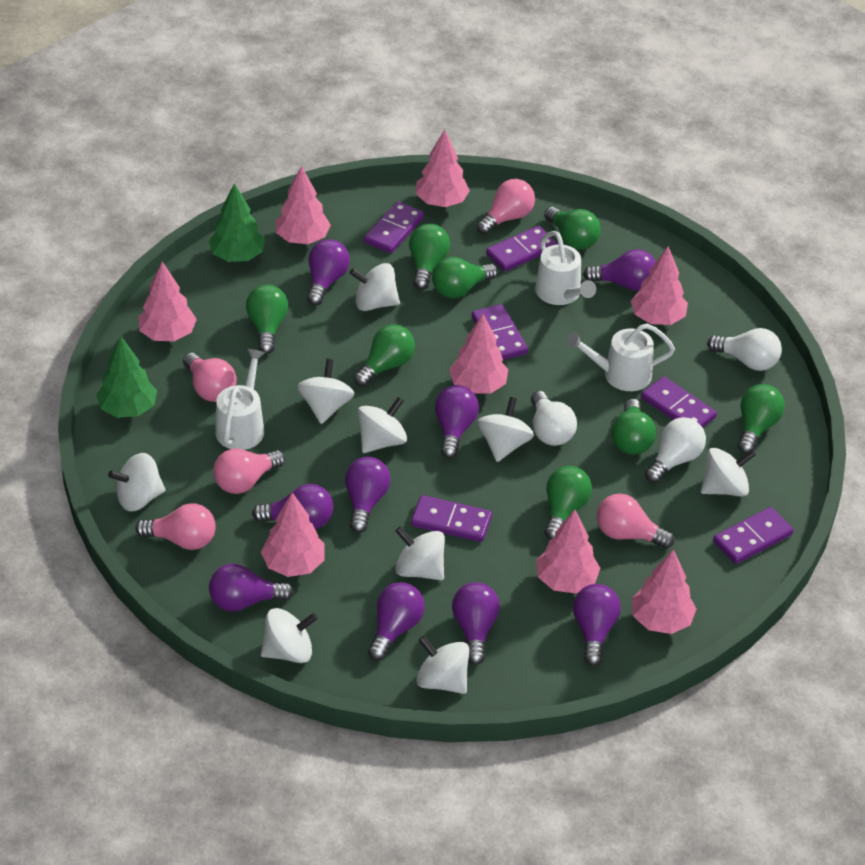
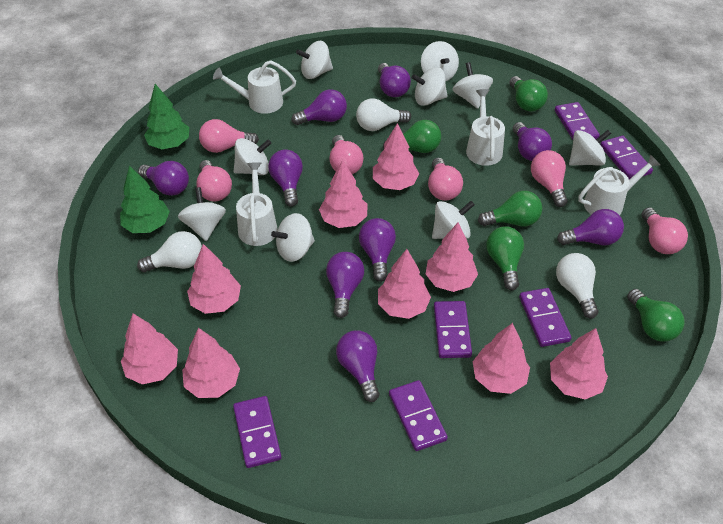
green light bulb: 8 -> 5
pink light bulb: 5 -> 6
pink tree: 8 -> 9
white watering can: 3 -> 4

